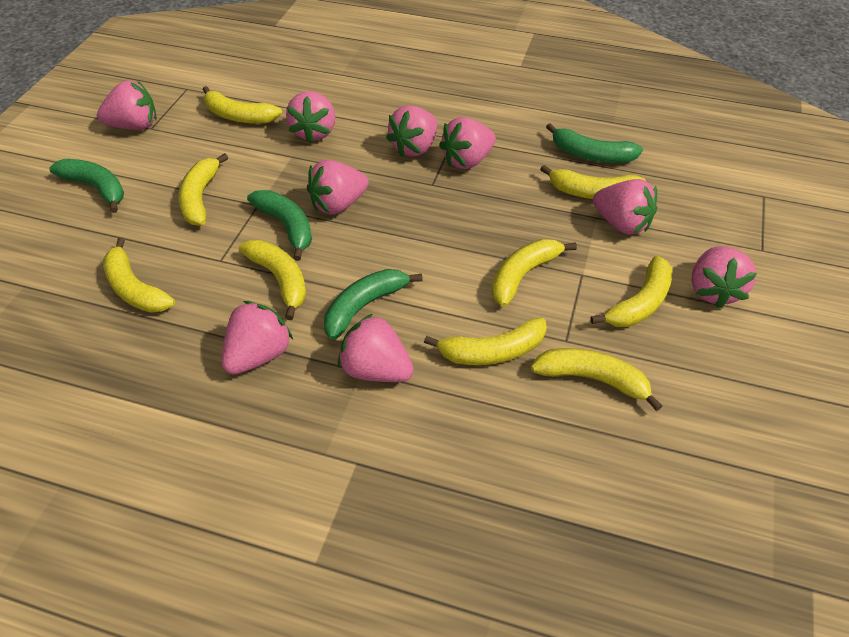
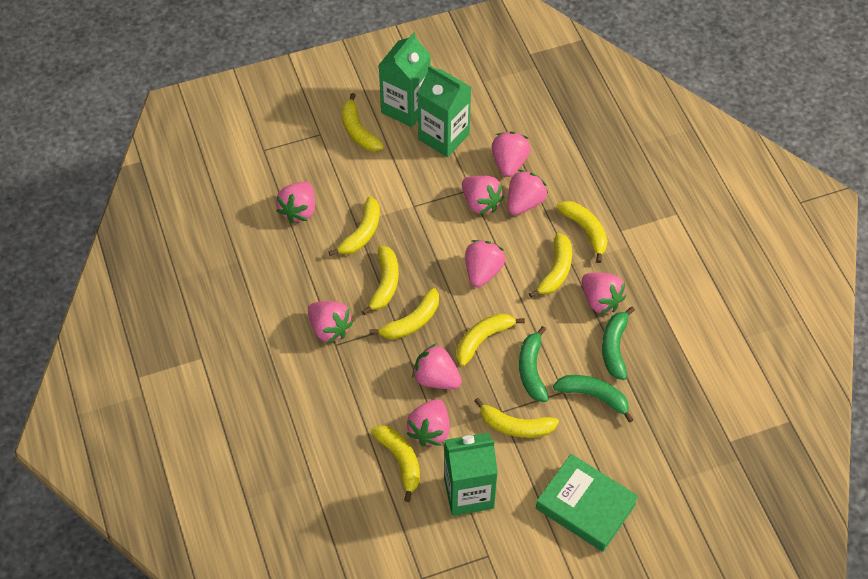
green banana: 4 -> 3
green book: 0 -> 1
green carton: 0 -> 3

